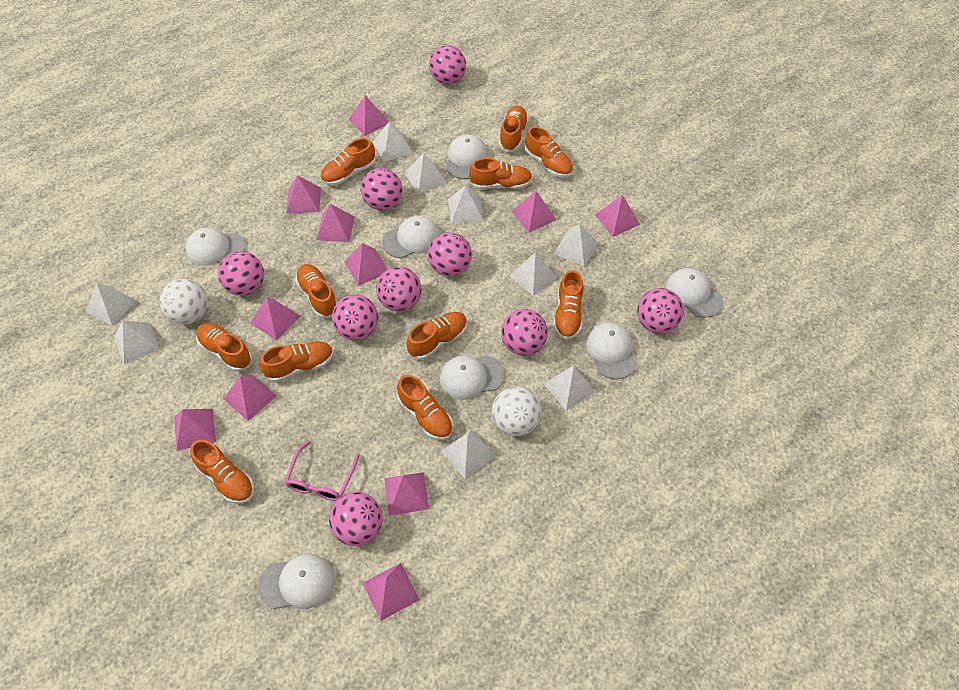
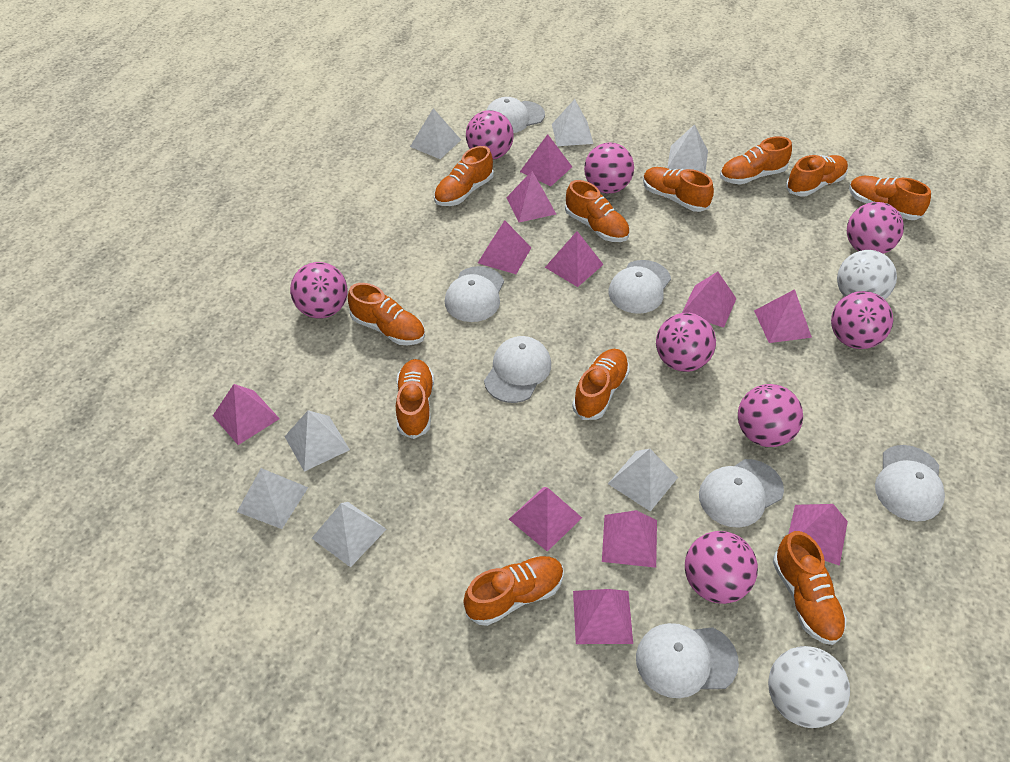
pink ball: 9 -> 8
pink glasses: 1 -> 0
white pyramid: 9 -> 7

